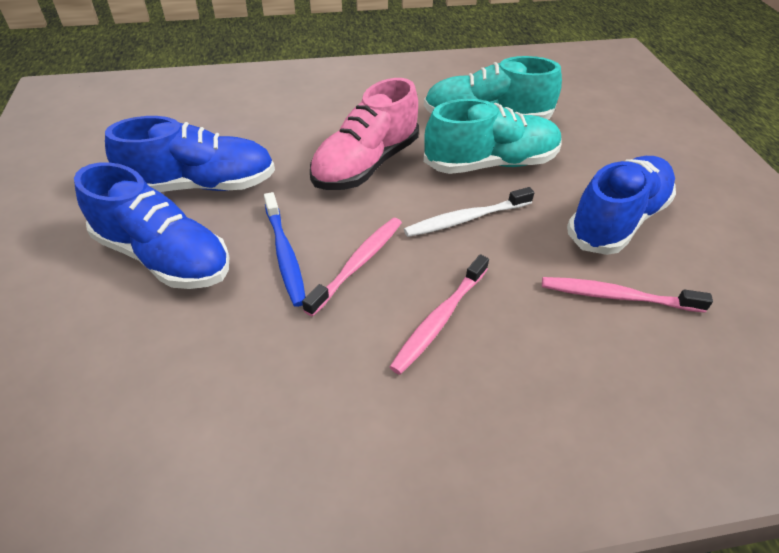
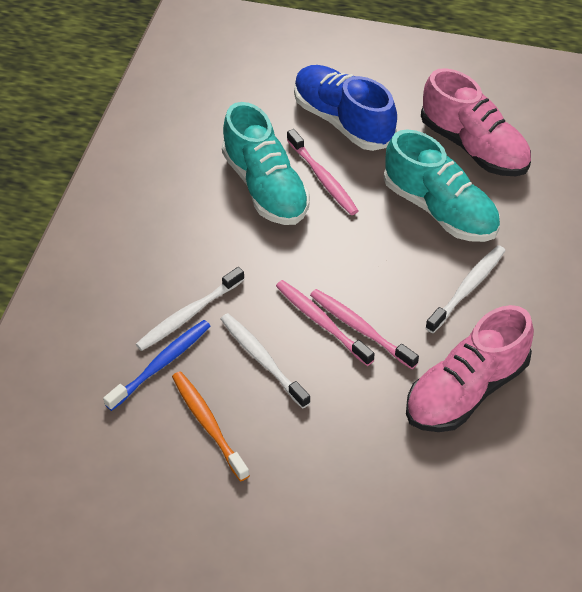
blue shoe: 3 -> 1
orange toothbrush: 0 -> 1
pink shoe: 1 -> 2
white toothbrush: 1 -> 3

